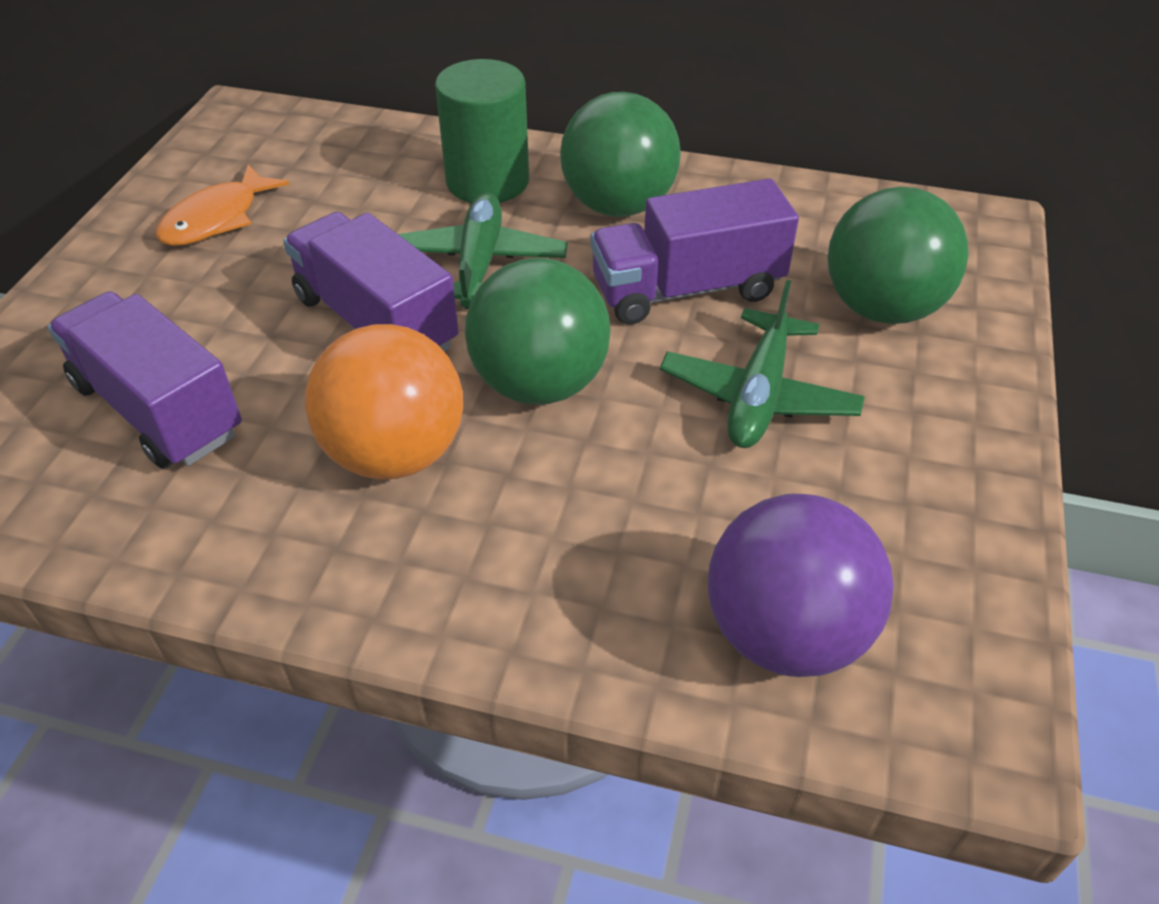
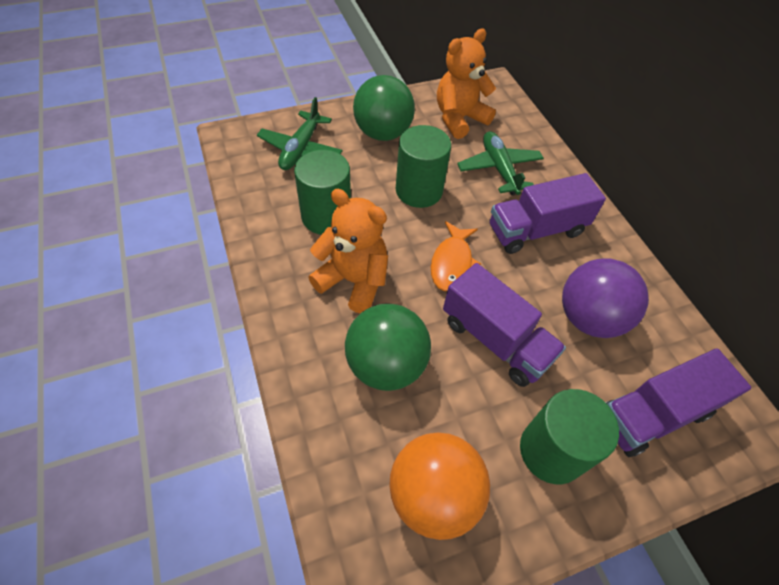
green ball: 3 -> 2
green cylinder: 1 -> 3
orange teddy bear: 0 -> 2

